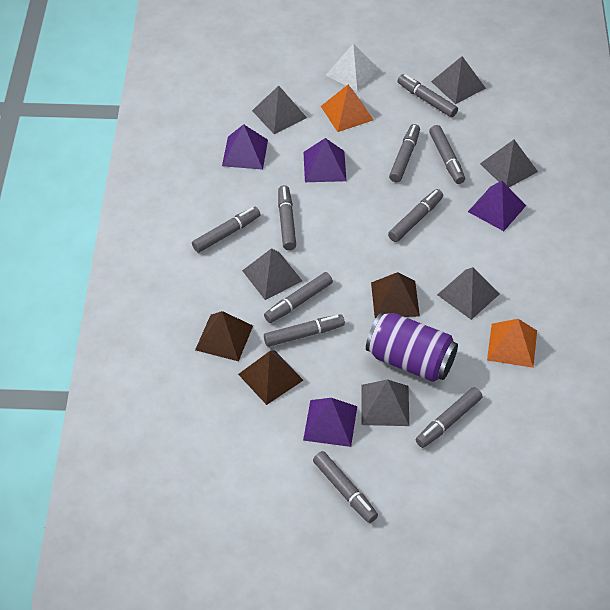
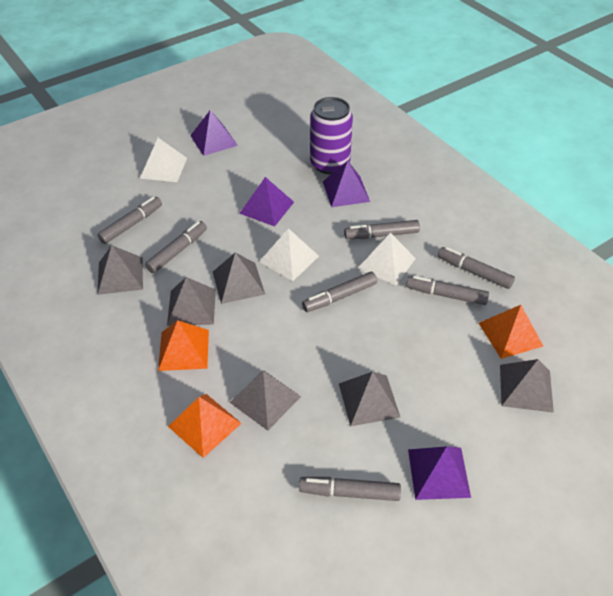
brown pyramid: 3 -> 0
grey marker: 10 -> 7
orange pyramid: 2 -> 3
white pyramid: 1 -> 3

